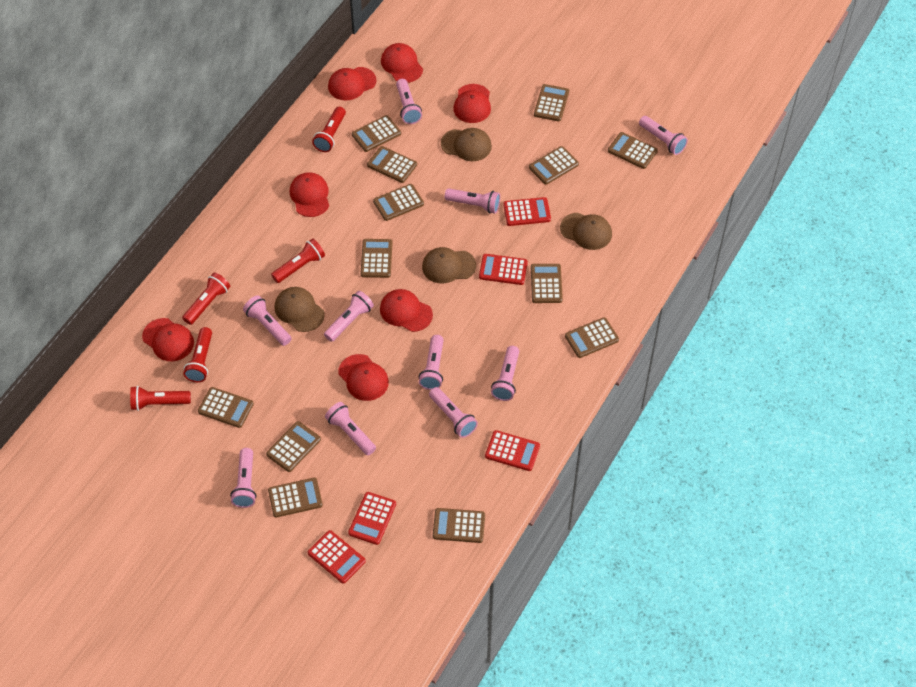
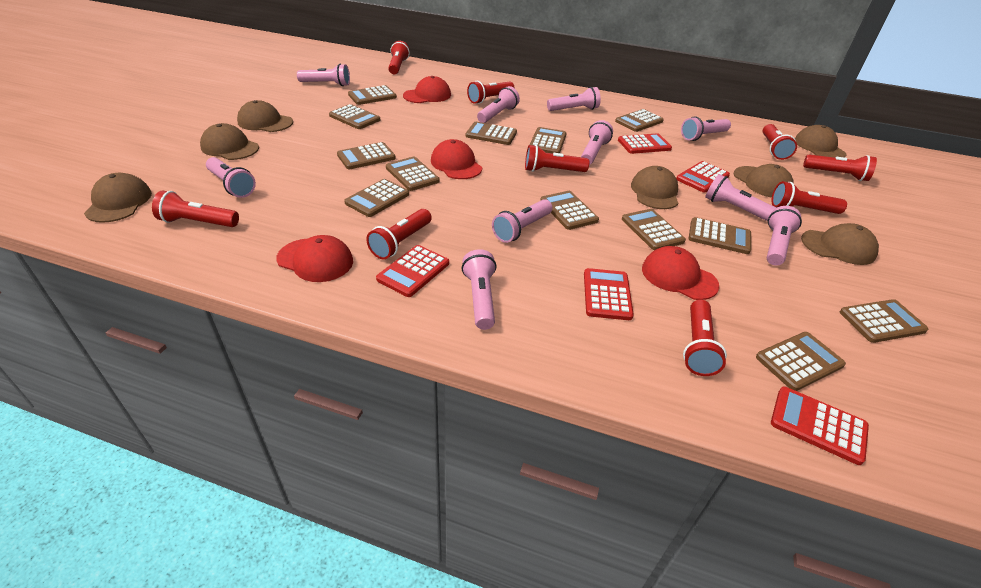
brown cap: 4 -> 7
red cap: 7 -> 4
red flashlight: 5 -> 9

